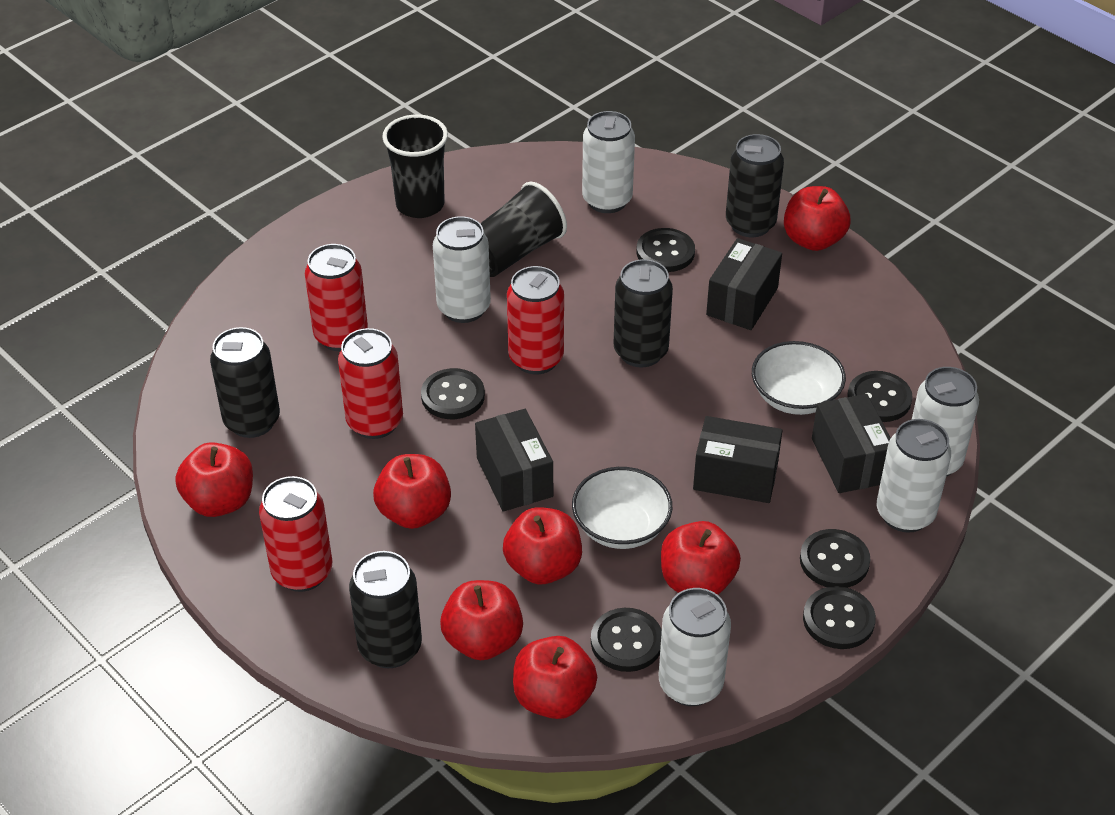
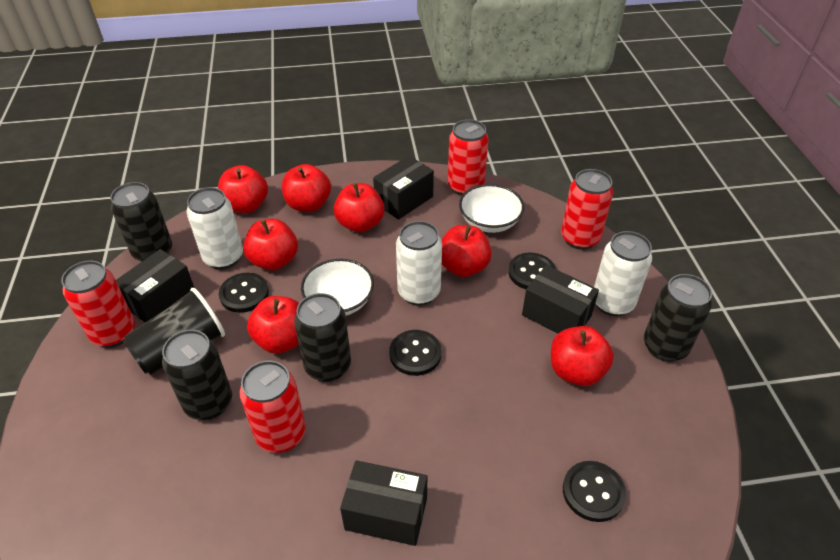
black button: 6 -> 4
black cup: 2 -> 1
white can: 5 -> 3

